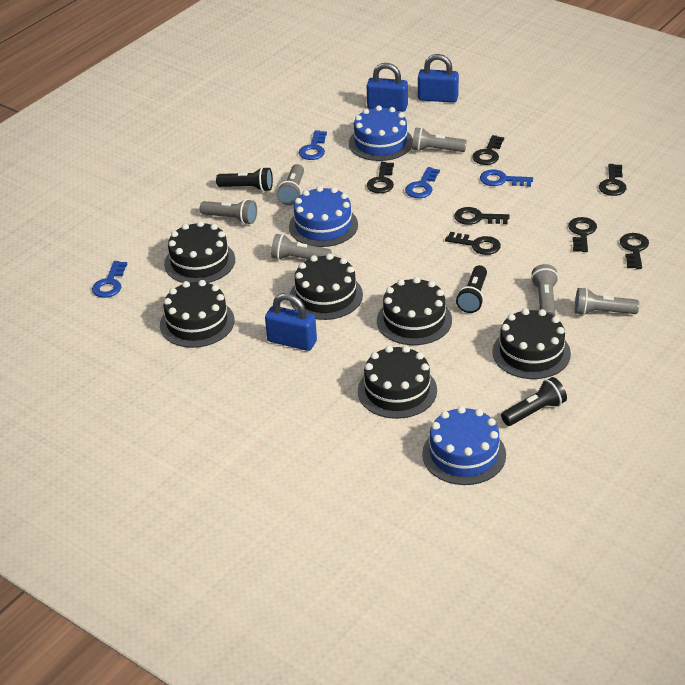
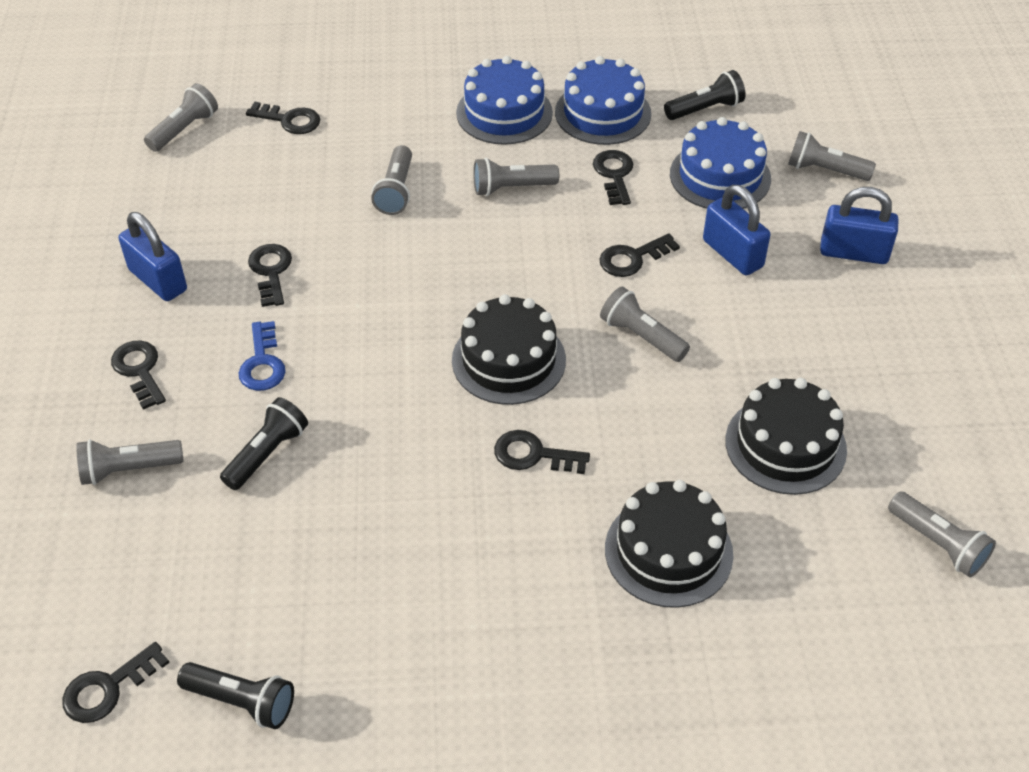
black cake: 6 -> 3
blue key: 4 -> 1
grey flashlight: 6 -> 7

